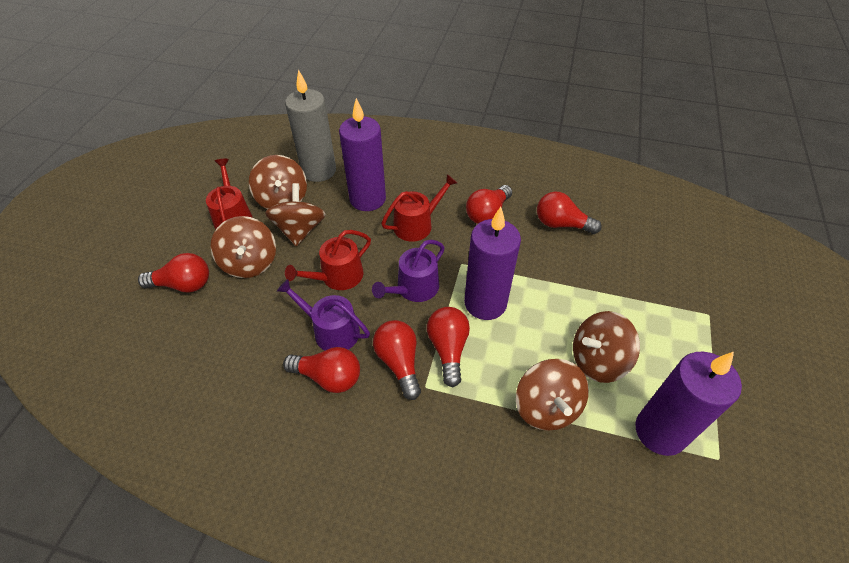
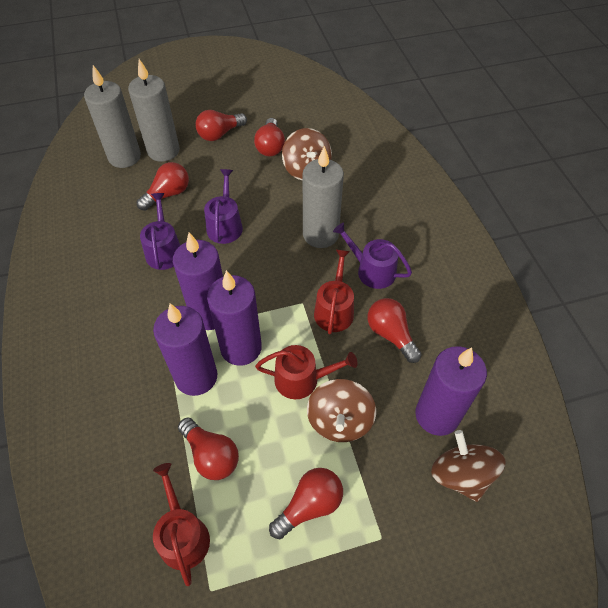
brown spinning top: 5 -> 3
grey candle: 1 -> 3
purple candle: 3 -> 4
purple watering can: 2 -> 3

